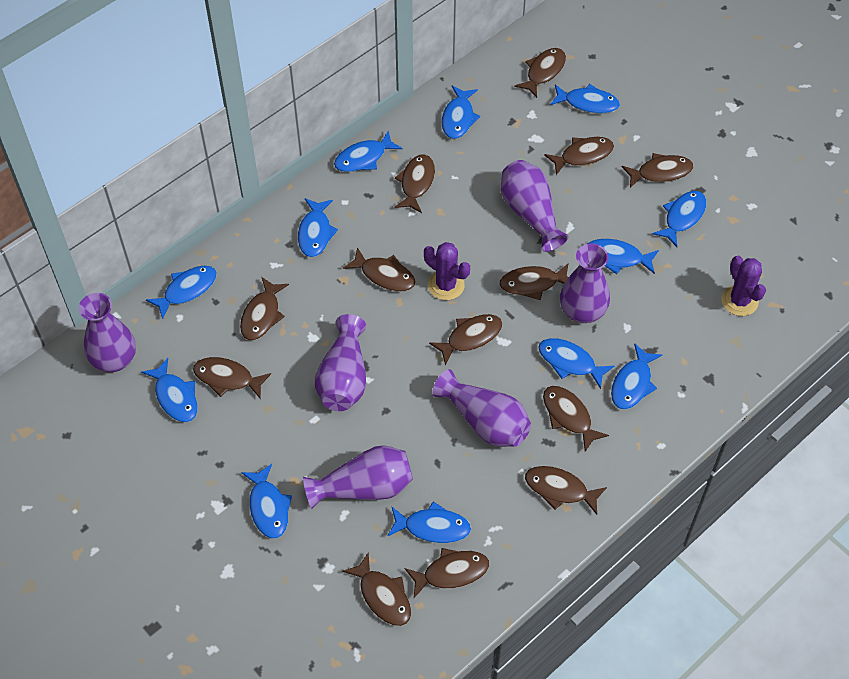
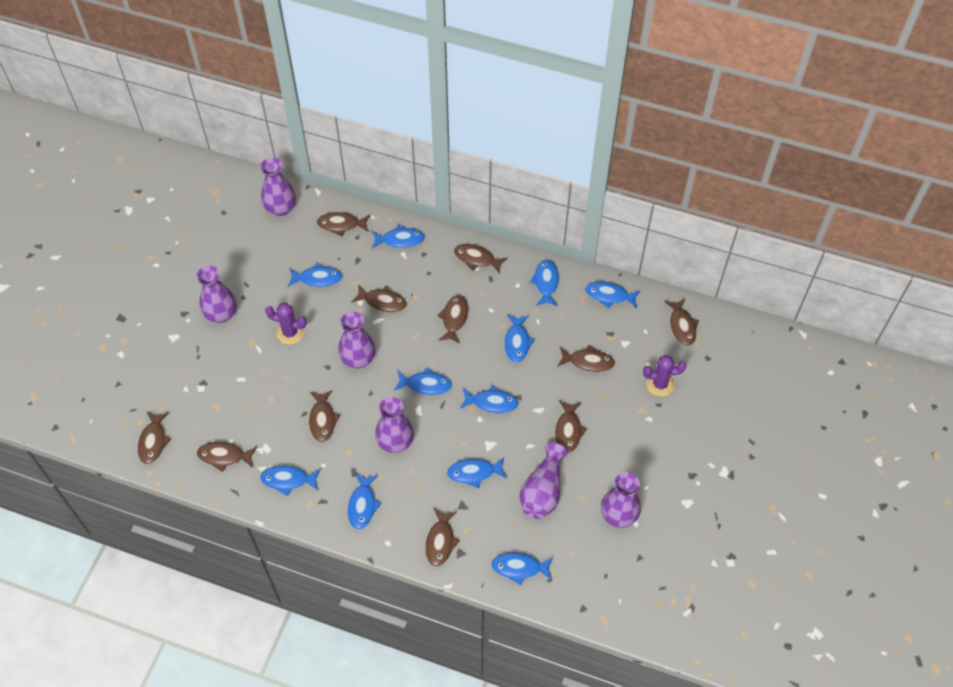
blue fish: 12 -> 11
brown fish: 13 -> 11

